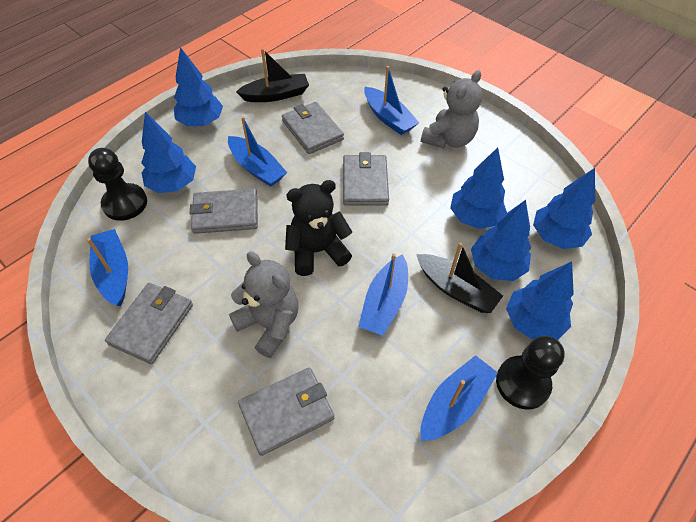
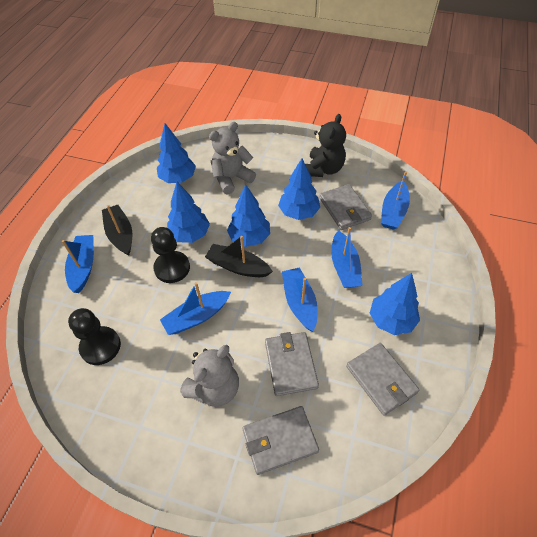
blue tree: 6 -> 5
grey wallet: 5 -> 4

